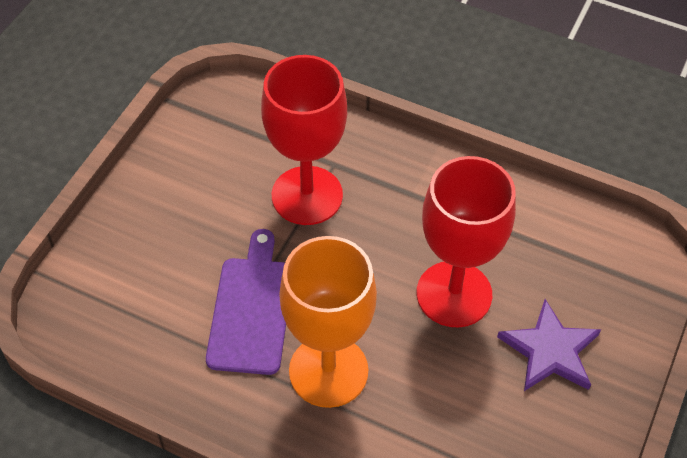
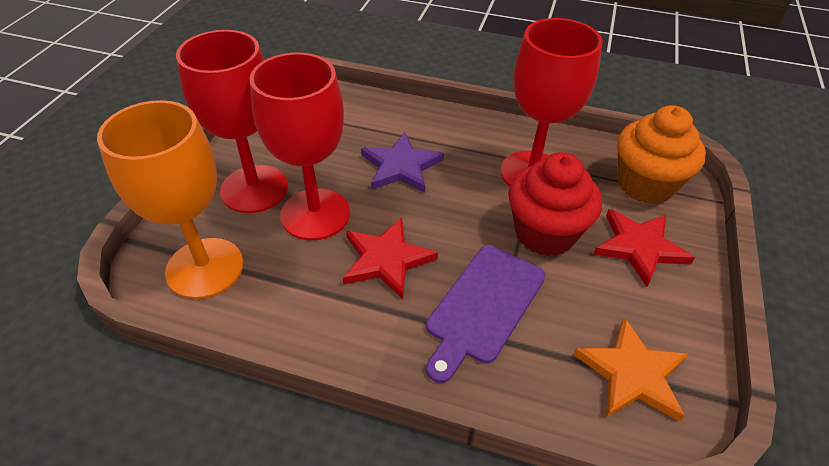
orange cupcake: 0 -> 1
orange star: 0 -> 1
red cupcake: 0 -> 1
red goblet: 2 -> 3
red star: 0 -> 2

